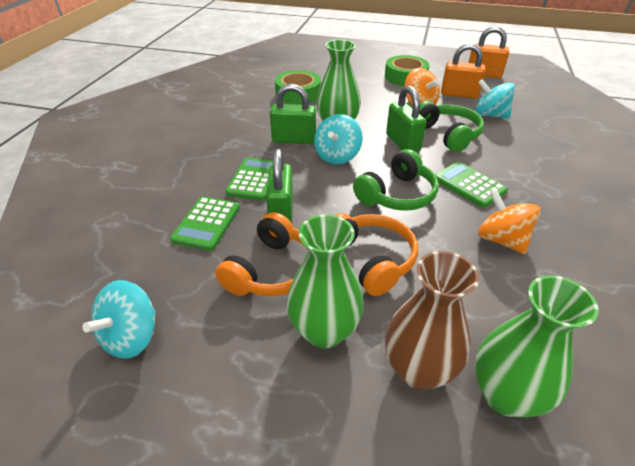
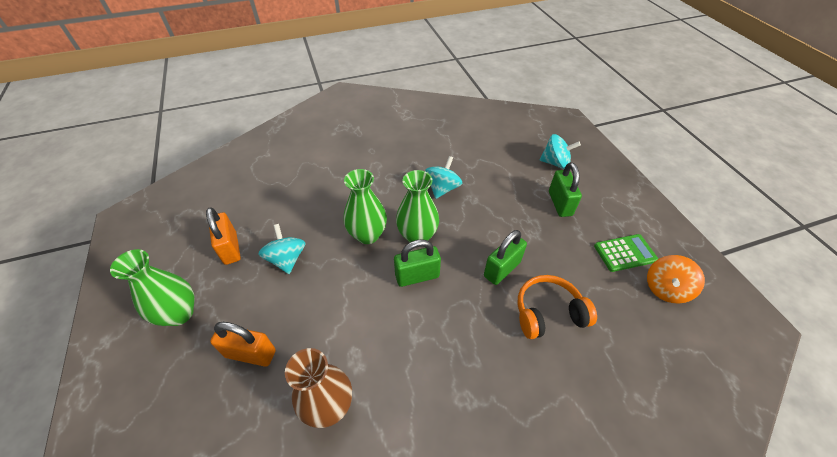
green calculator: 3 -> 1
green headphones: 2 -> 0
green tape: 2 -> 0
orange headphones: 2 -> 1
orange spinning top: 2 -> 1

